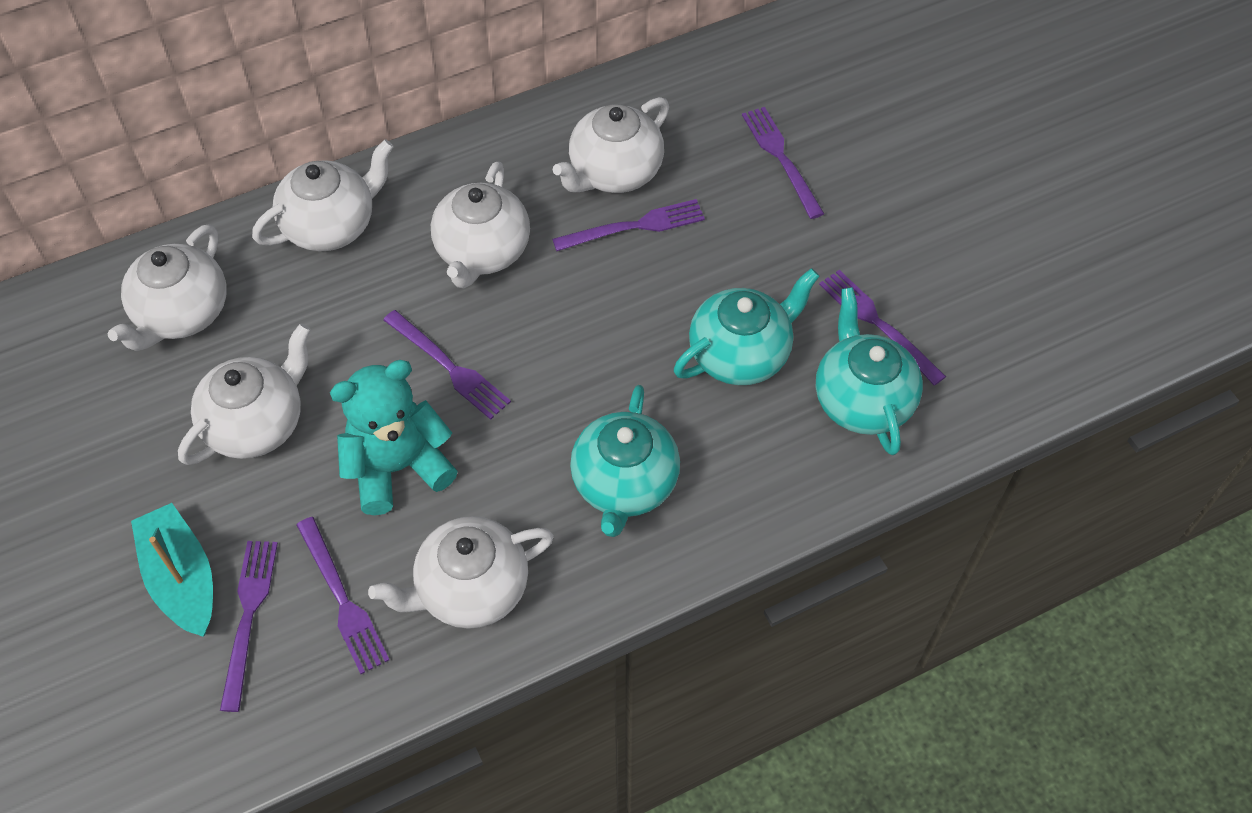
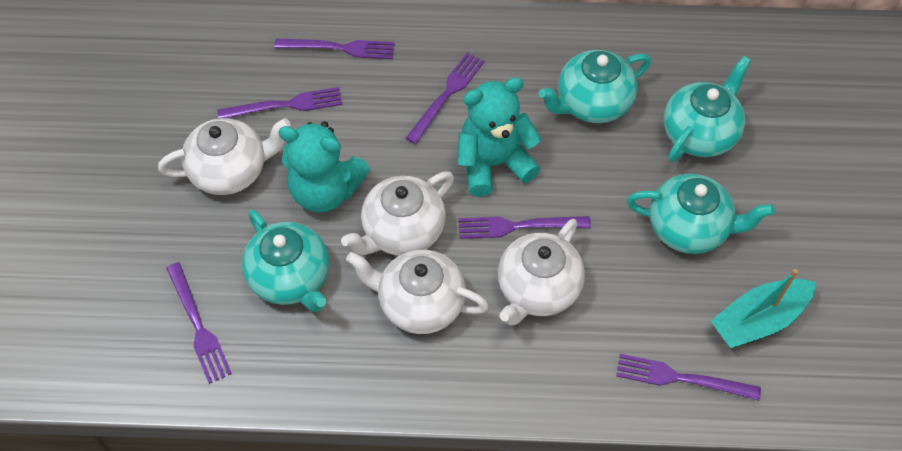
turquoise teapot: 3 -> 4
turquoise teddy bear: 1 -> 2
white teapot: 6 -> 4

